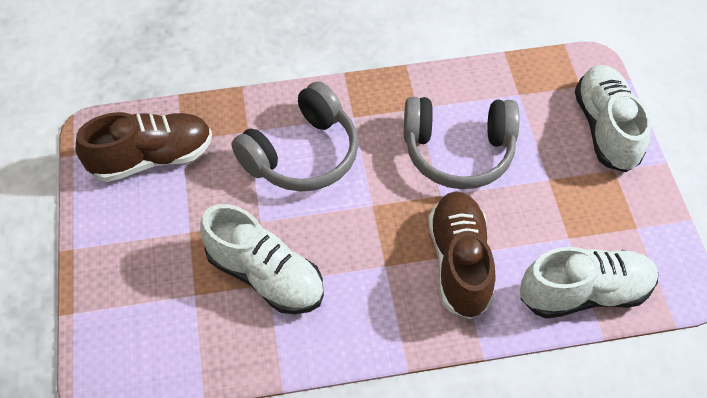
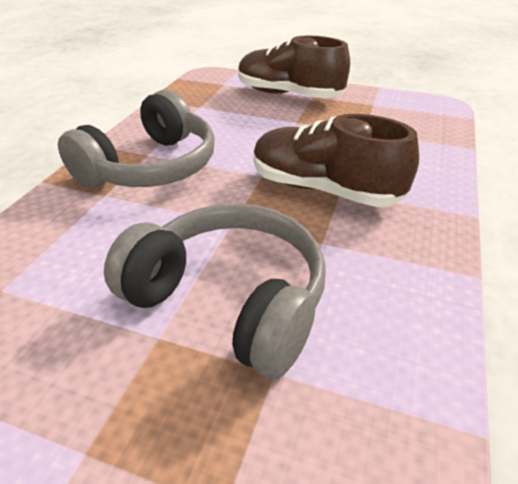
white shoe: 3 -> 0

